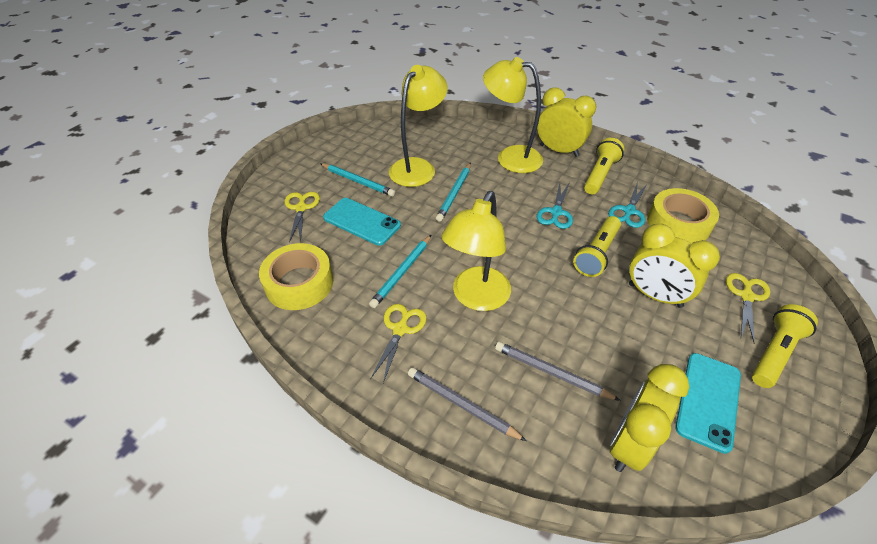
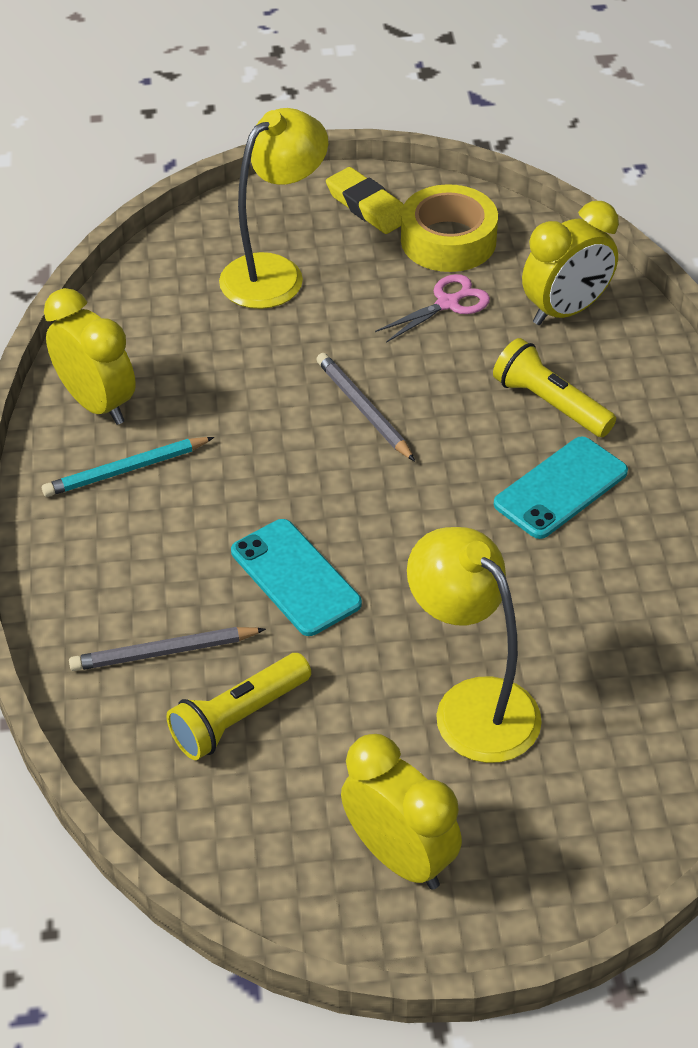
pink scissors: 0 -> 1
turquoise pencil: 3 -> 1
turquoise scissors: 2 -> 0
yellow eraser: 0 -> 1
yellow flashlight: 3 -> 2
yellow lamp: 3 -> 2
yellow scissors: 3 -> 0
yellow tape: 2 -> 1

